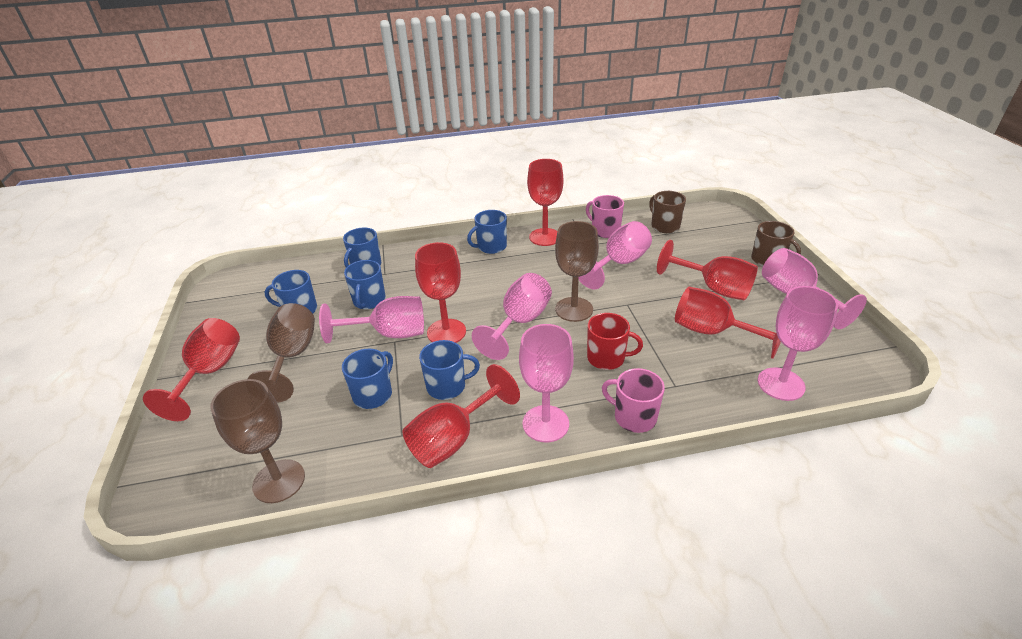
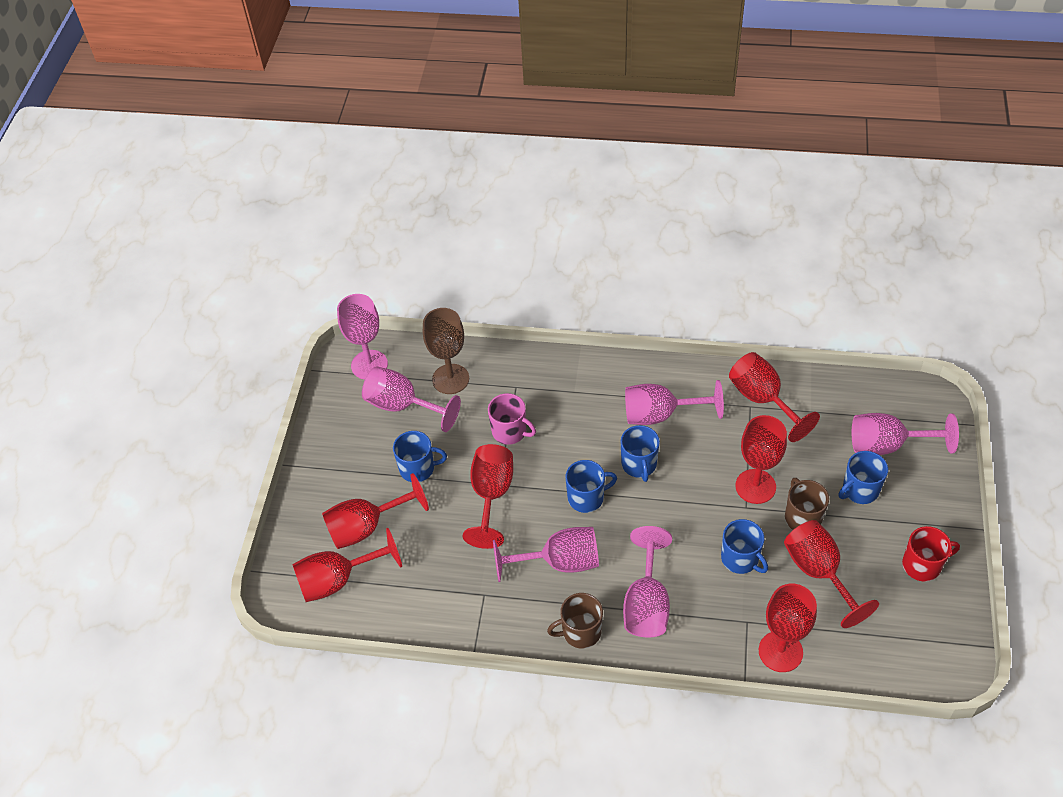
blue mug: 6 -> 5
brown goblet: 3 -> 1
pink mug: 2 -> 1
red goblet: 6 -> 7

